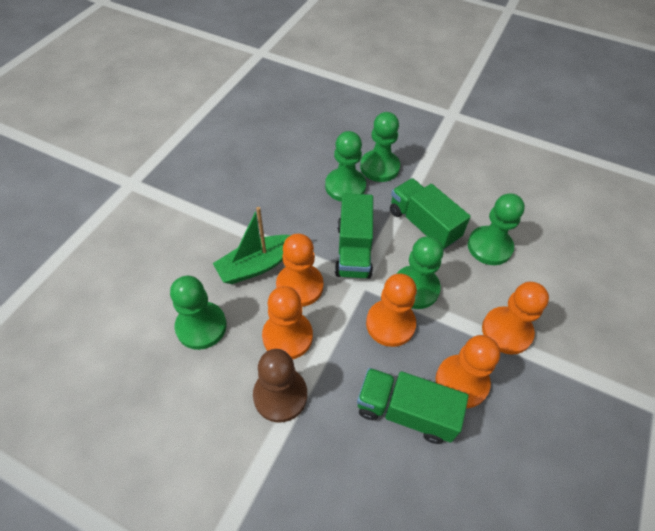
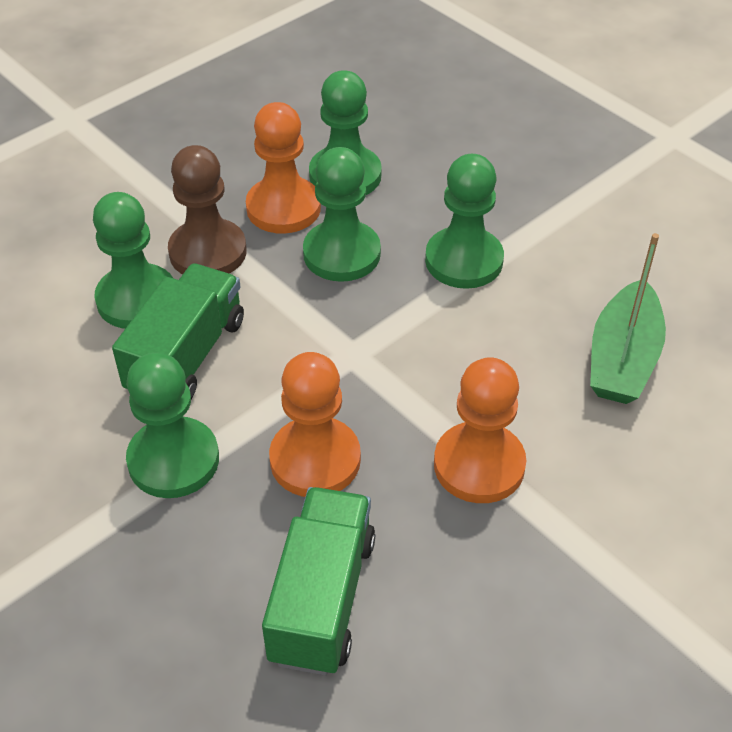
green truck: 3 -> 2
orange pawn: 5 -> 3

